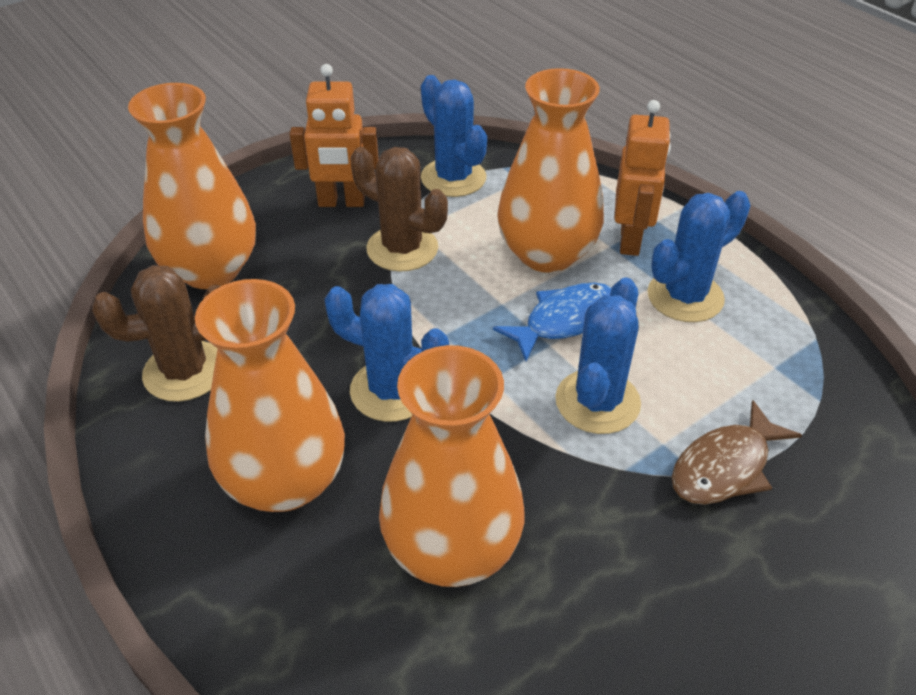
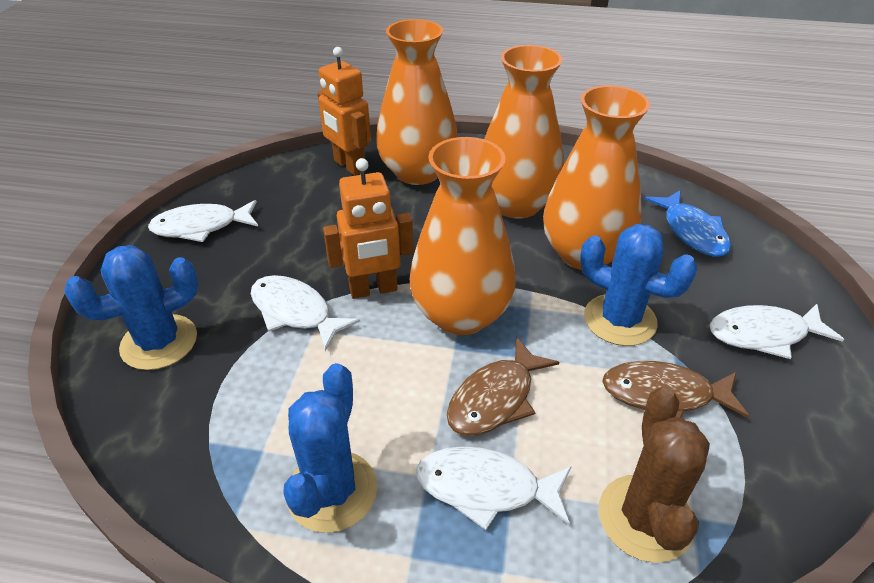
blue cactus: 4 -> 3
brown cactus: 2 -> 1
brown fish: 1 -> 2
white fish: 0 -> 4

